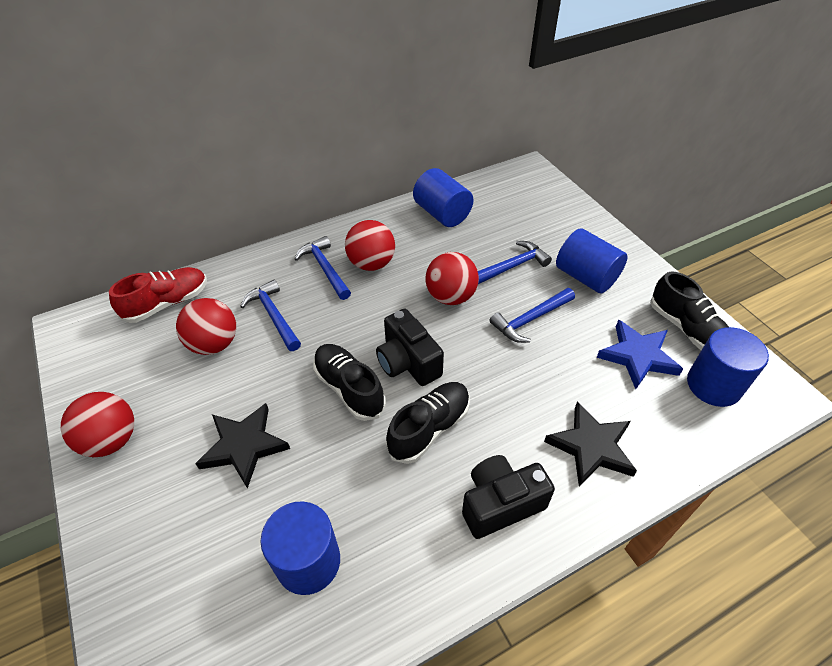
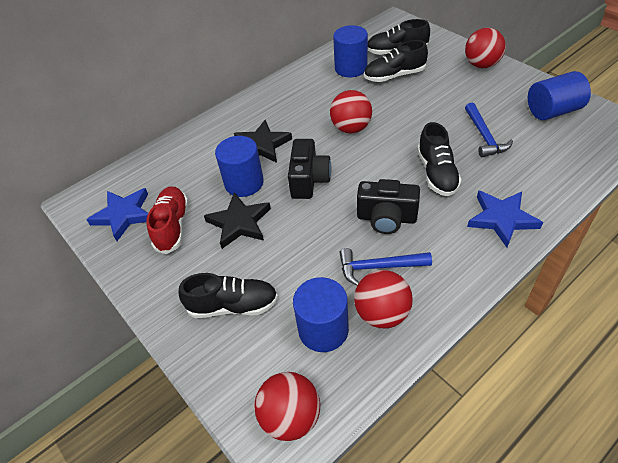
black shoe: 3 -> 4
blue hammer: 4 -> 2
blue star: 1 -> 2

